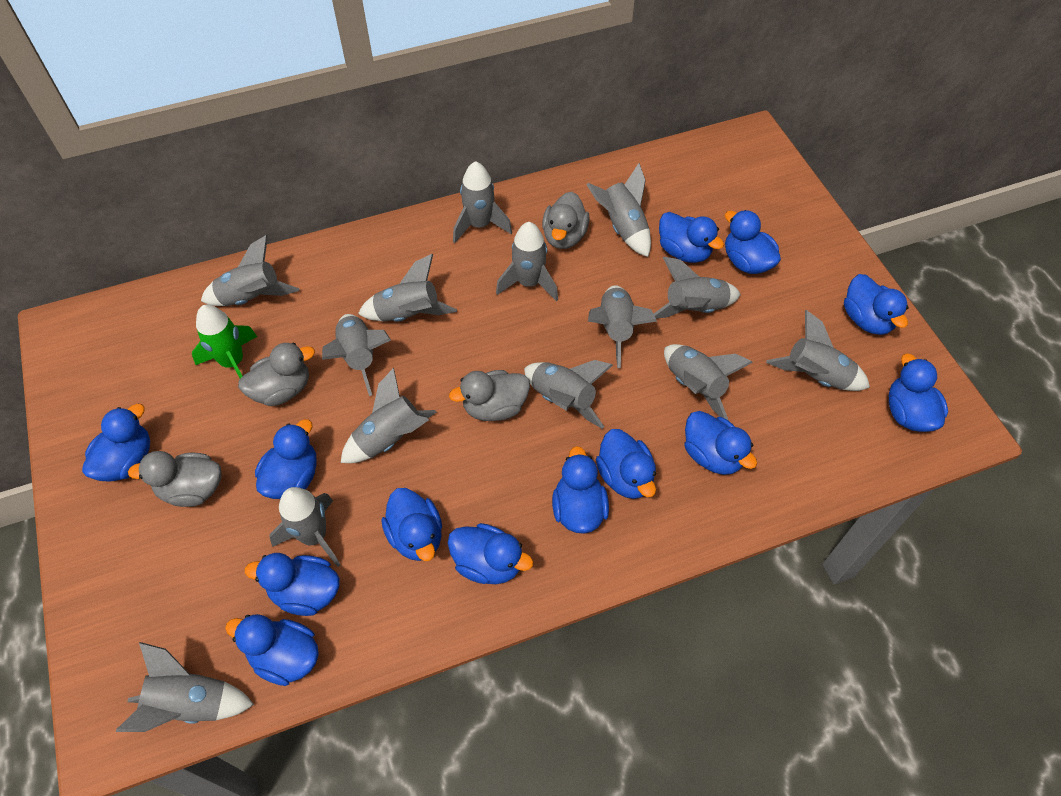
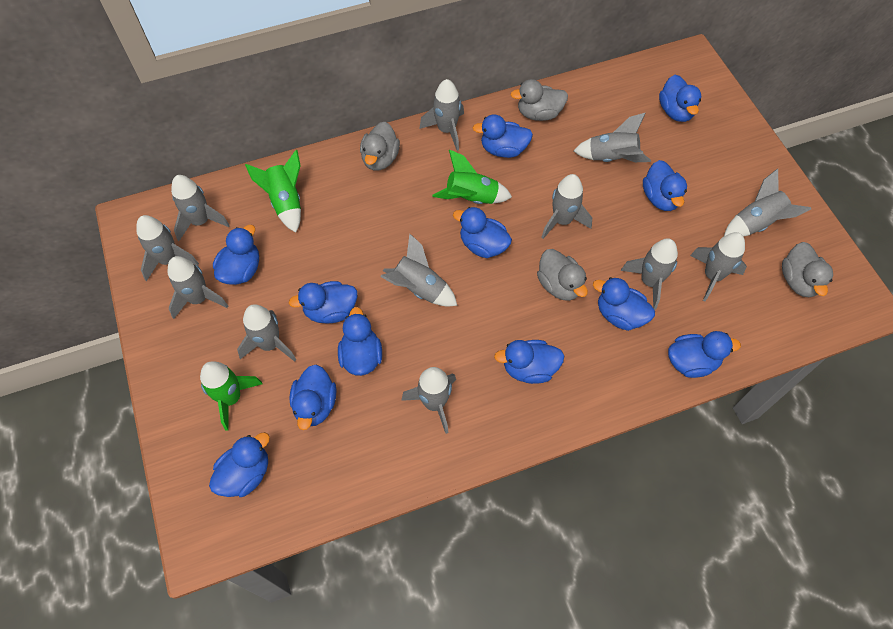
blue duck: 13 -> 12
green rocket: 1 -> 3
grey rocket: 14 -> 12

